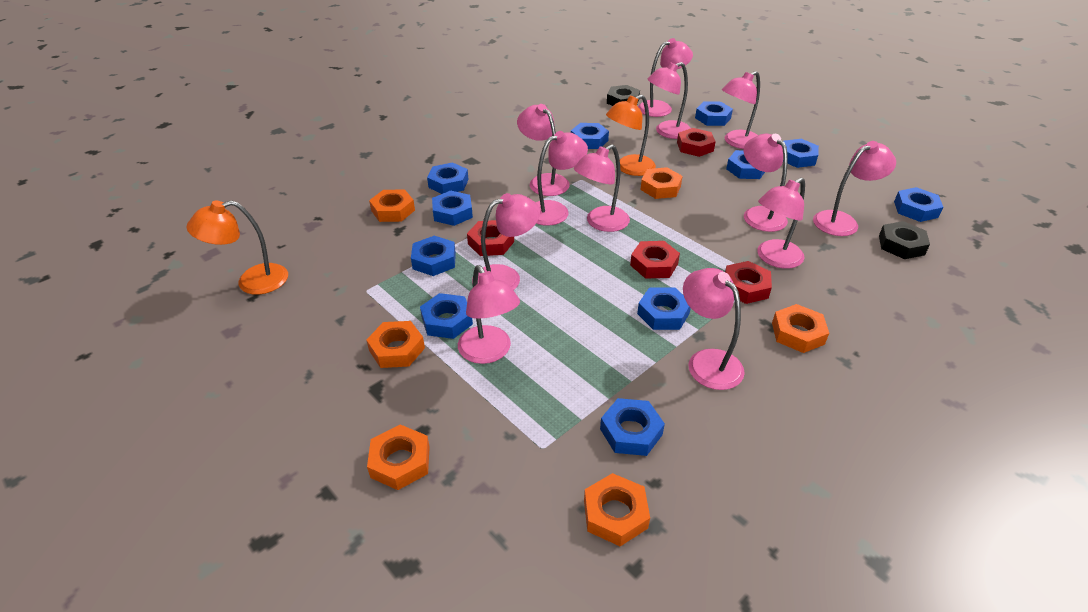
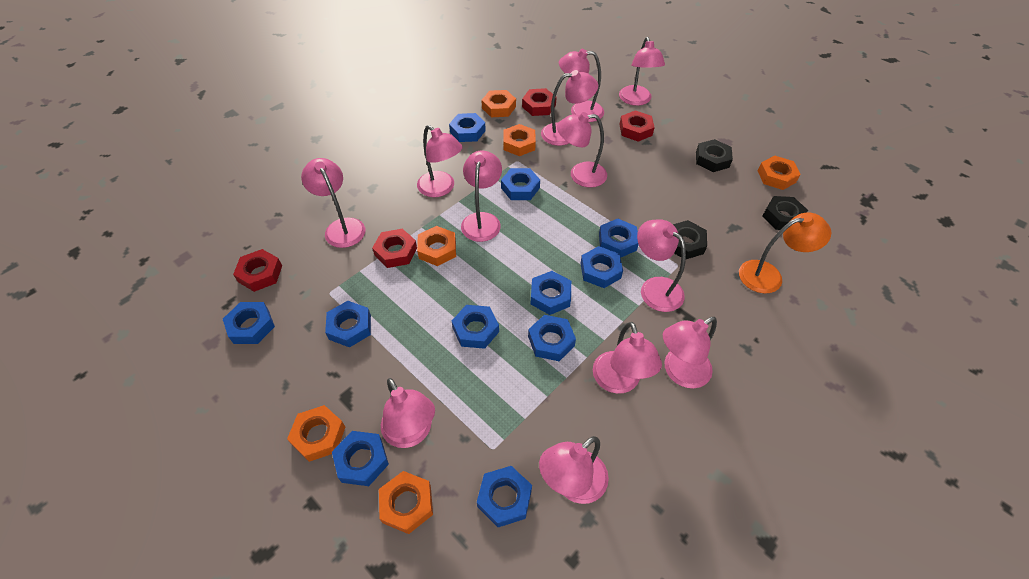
black nut: 2 -> 3
orange lamp: 2 -> 1

